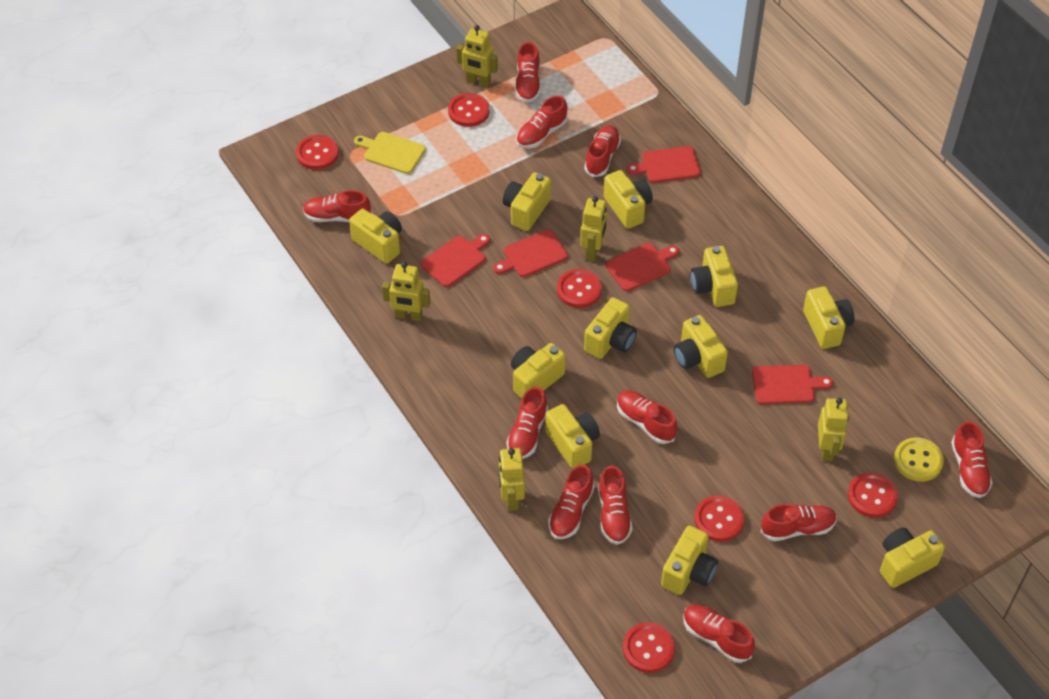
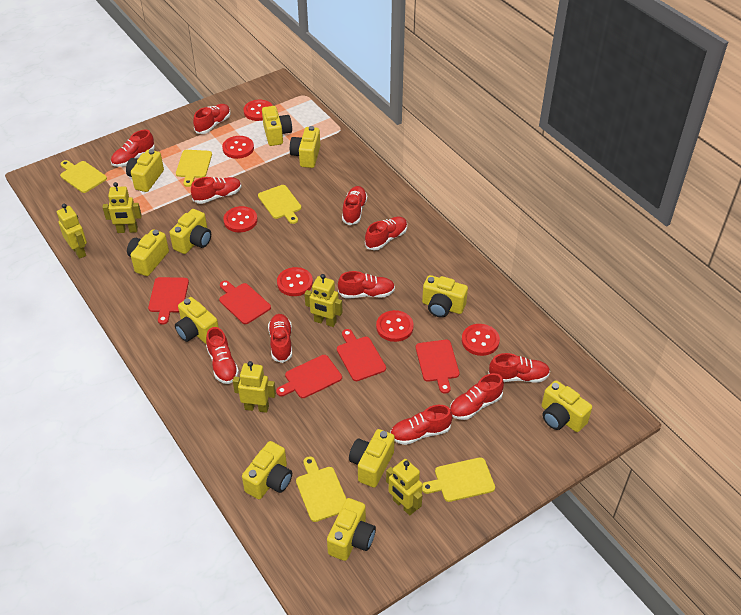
yellow button: 1 -> 0
yellow cutting board: 1 -> 5

